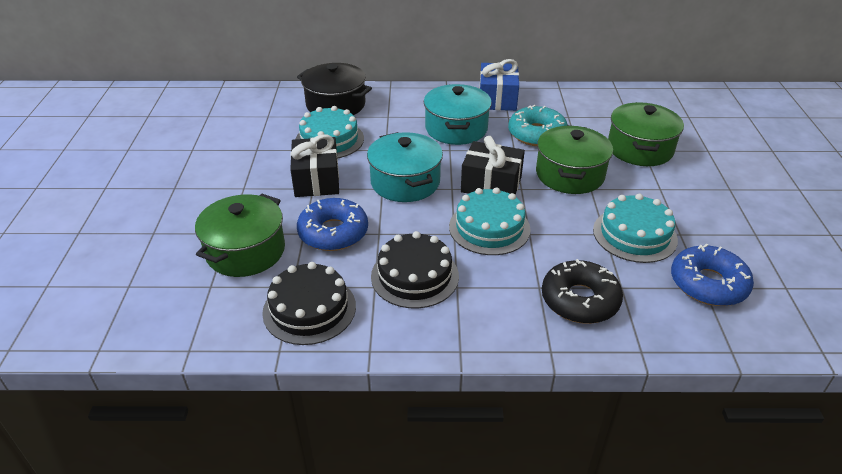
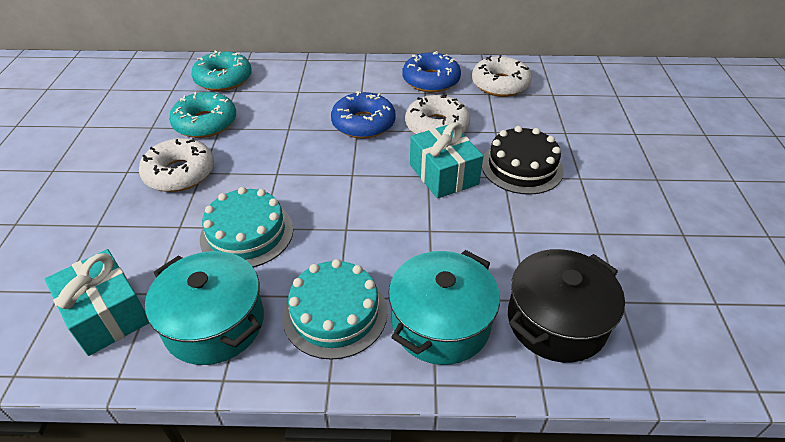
black cake: 2 -> 1
black donut: 1 -> 0
black gift: 2 -> 0
blue gift: 1 -> 0
green pot: 3 -> 0
turquoise cake: 3 -> 2
turquoise donut: 1 -> 2
turquoise gift: 0 -> 2
white donut: 0 -> 3

